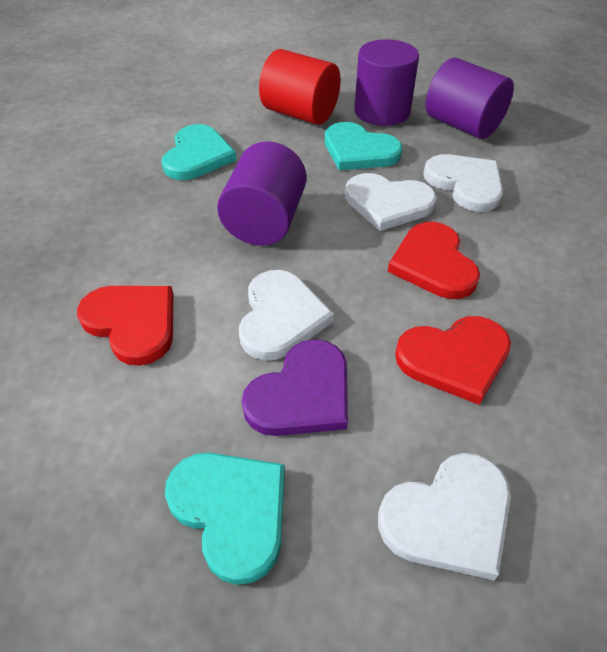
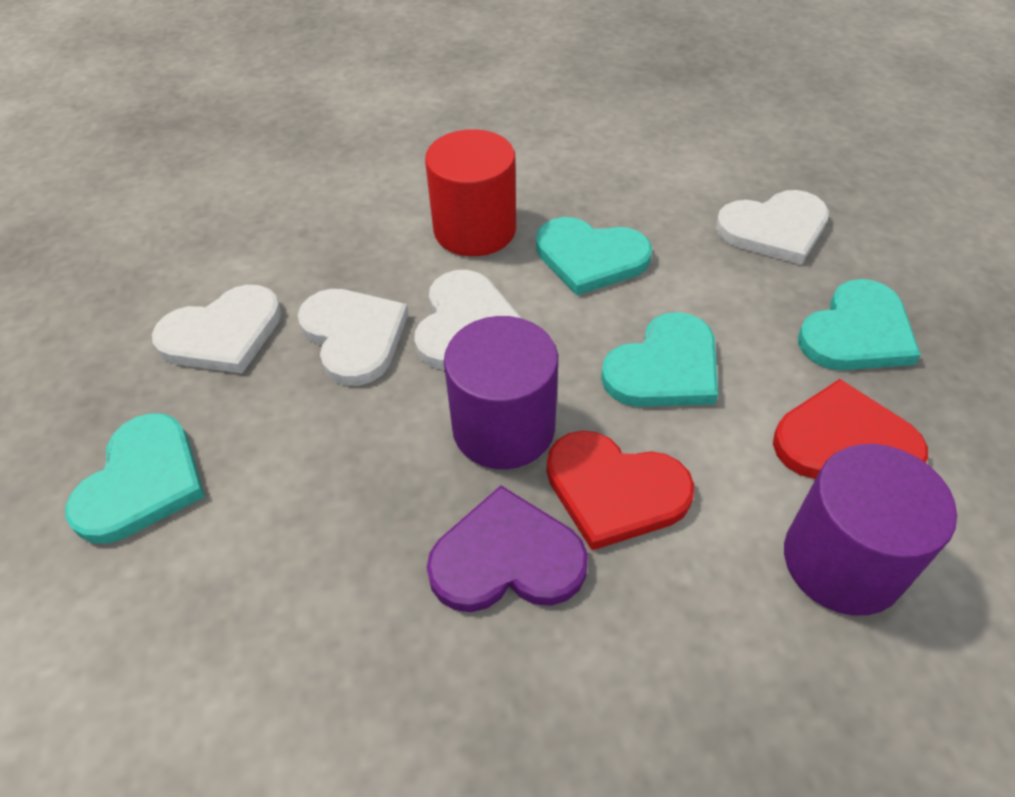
purple cylinder: 3 -> 2
red heart: 3 -> 2
turquoise heart: 3 -> 4

